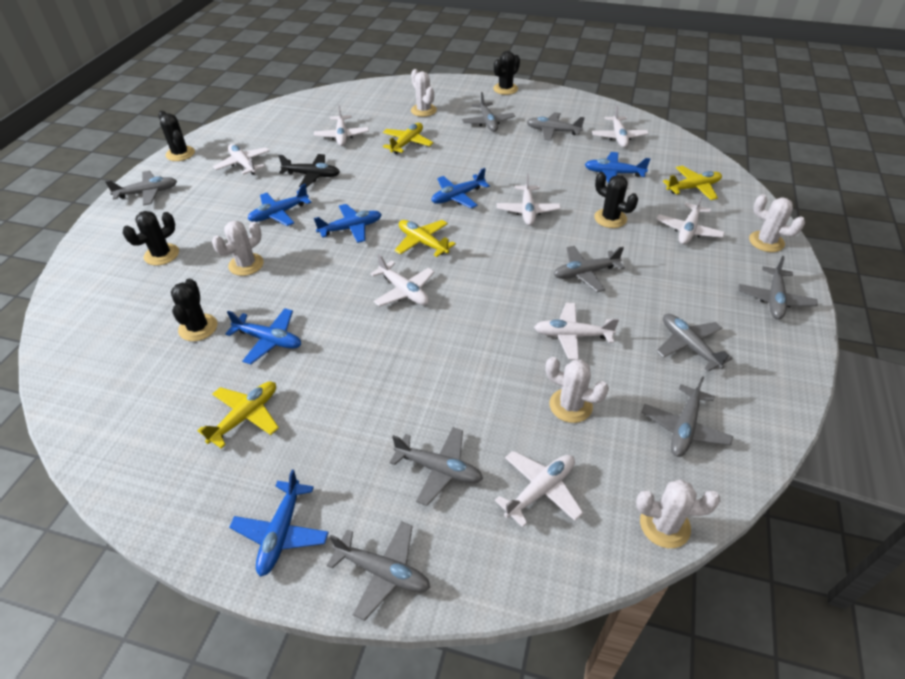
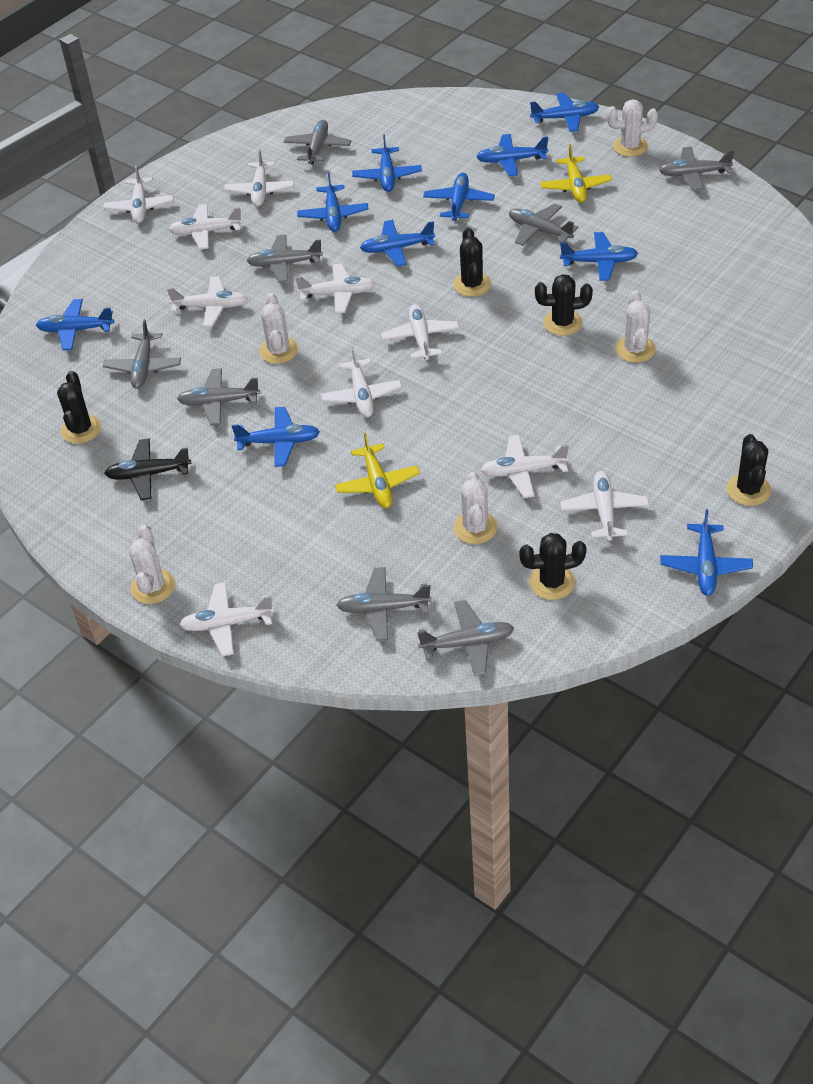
blue plane: 6 -> 10
grey plane: 9 -> 8
white plane: 8 -> 10
yellow plane: 4 -> 2

